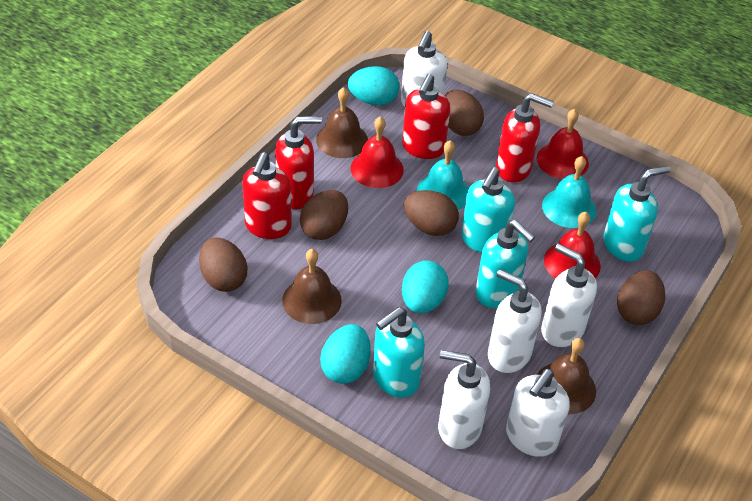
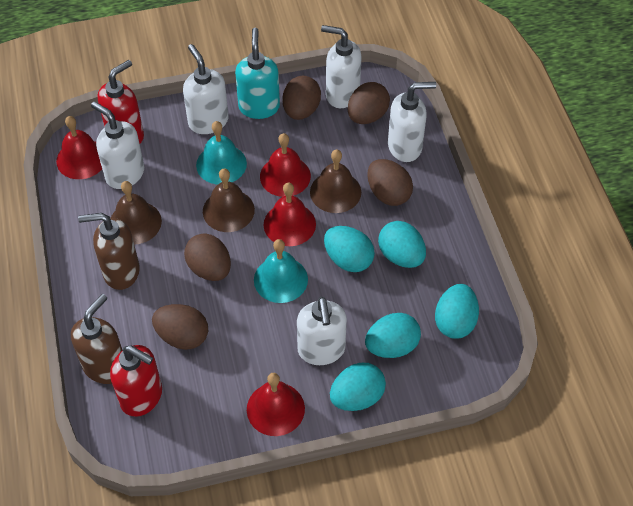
brown soap dispenser: 0 -> 2
red bell: 3 -> 4
red soap dispenser: 4 -> 2
turquoise egg: 3 -> 5
turquoise soap dispenser: 4 -> 1

